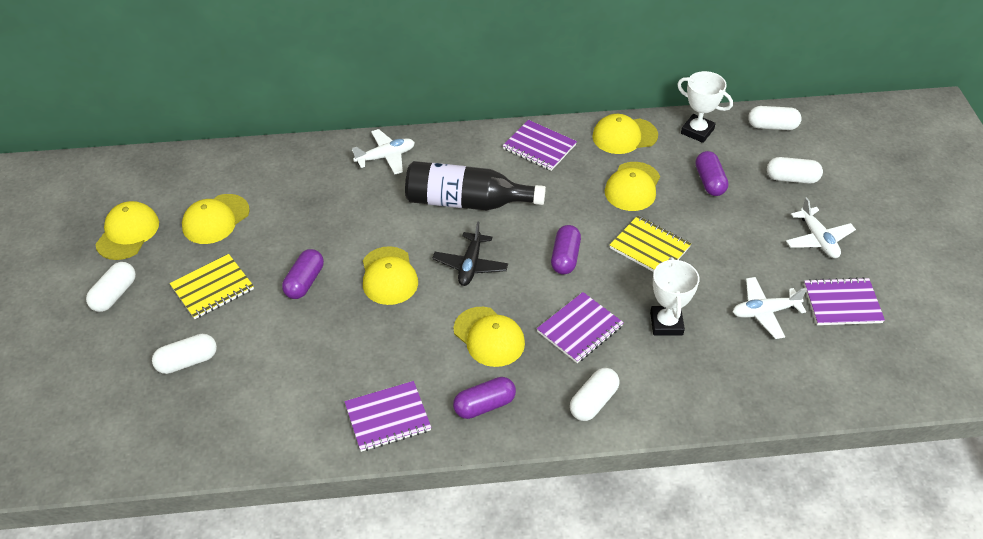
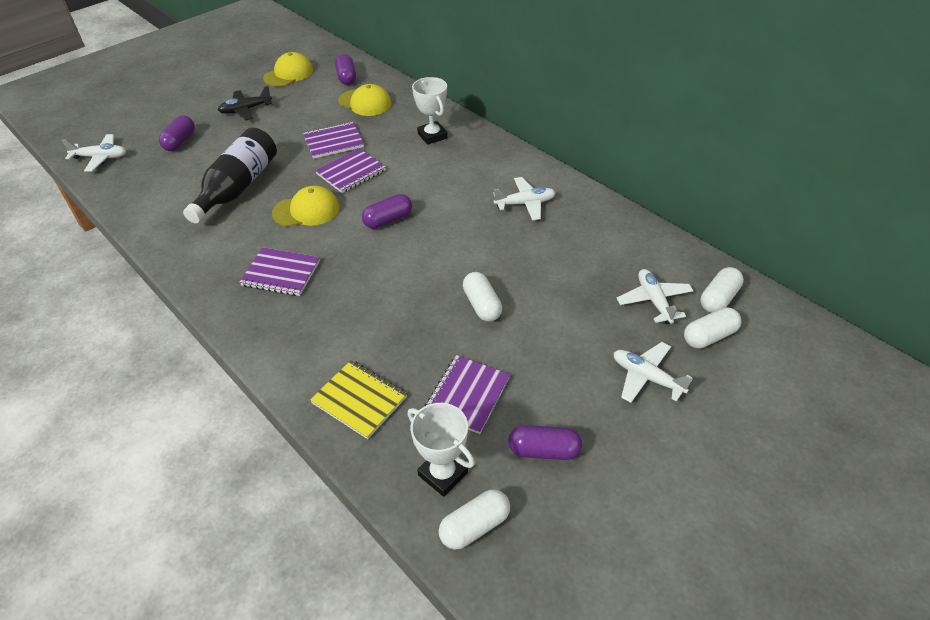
white capsule: 5 -> 4
white plane: 3 -> 4
yellow cap: 6 -> 3
yellow notebook: 2 -> 1

